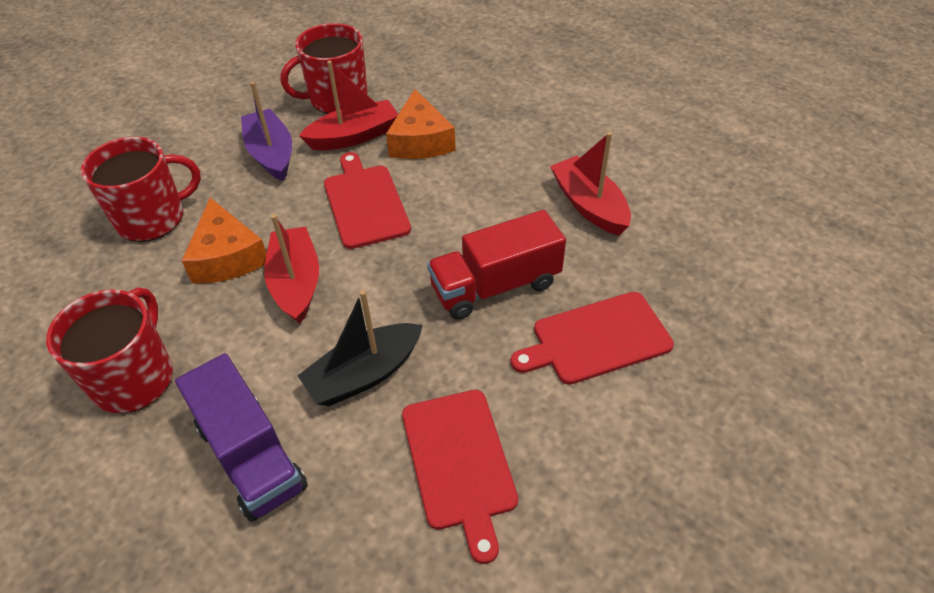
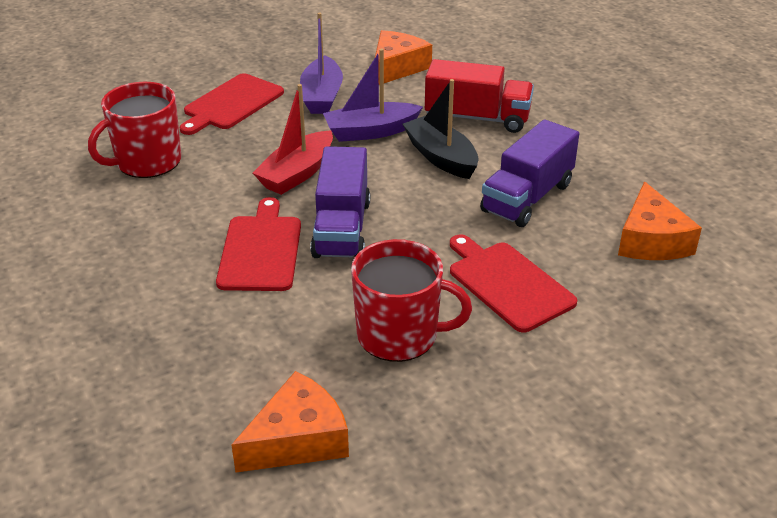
orange cheese: 2 -> 3
purple boat: 1 -> 2
purple truck: 1 -> 2
red boat: 3 -> 1
red mug: 3 -> 2

